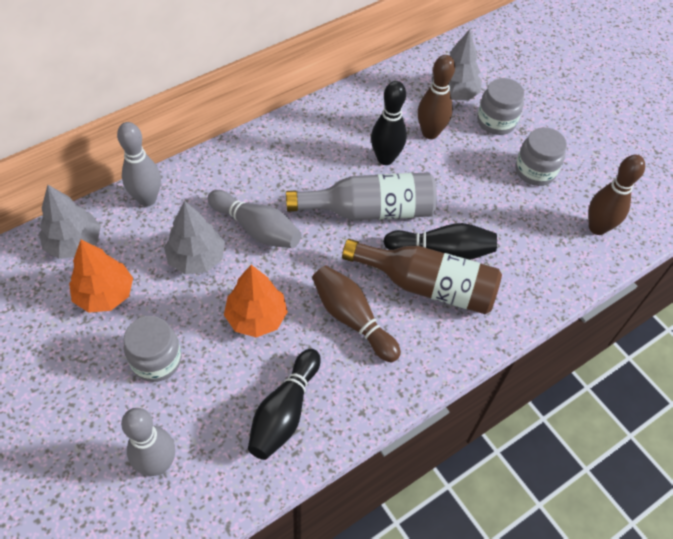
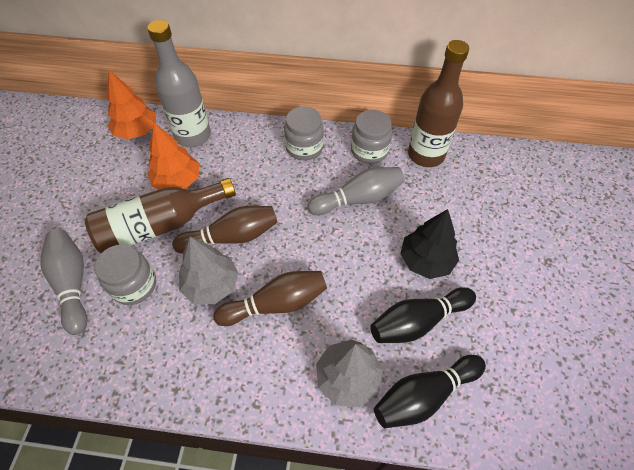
black bowling pin: 3 -> 2
black tree: 0 -> 1
brown bottle: 1 -> 2
brown bowling pin: 3 -> 2
grey bowling pin: 3 -> 2
grey tree: 3 -> 2

